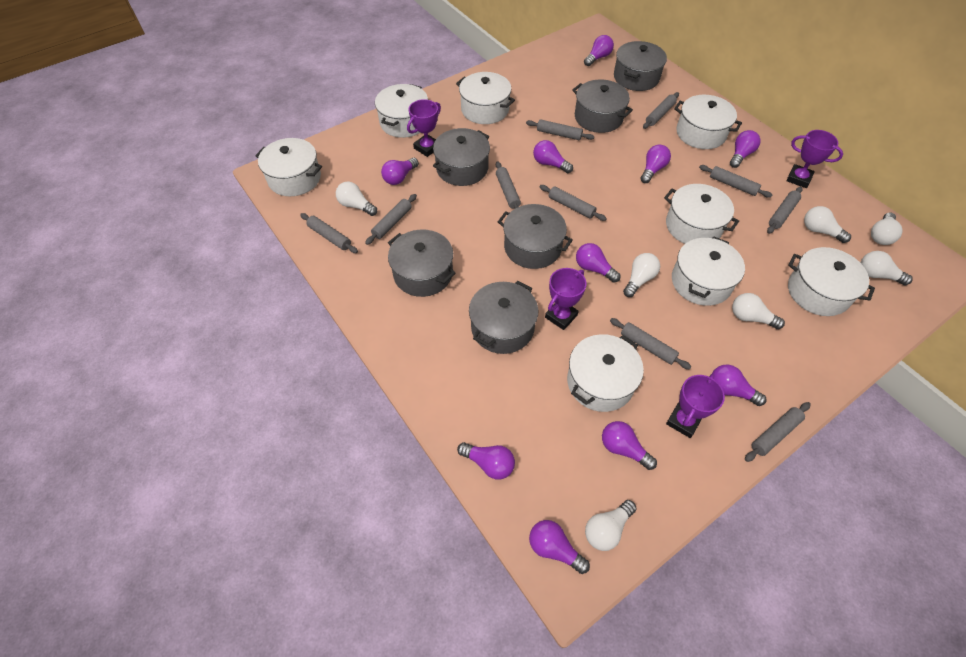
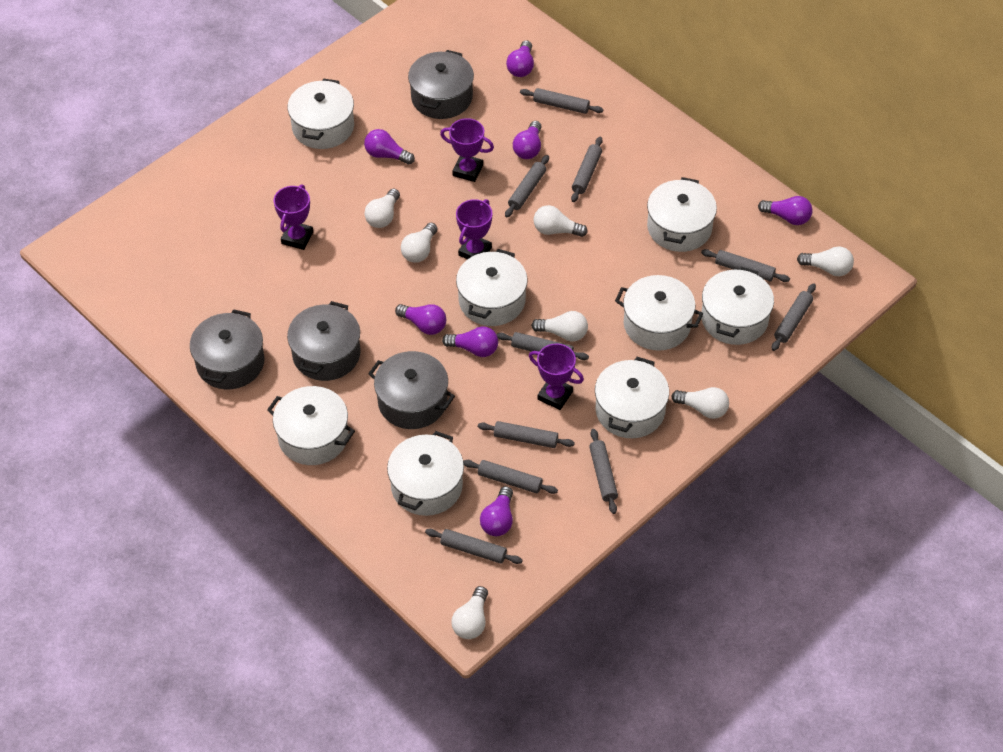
grey pot: 6 -> 4
purple light bulb: 10 -> 7

